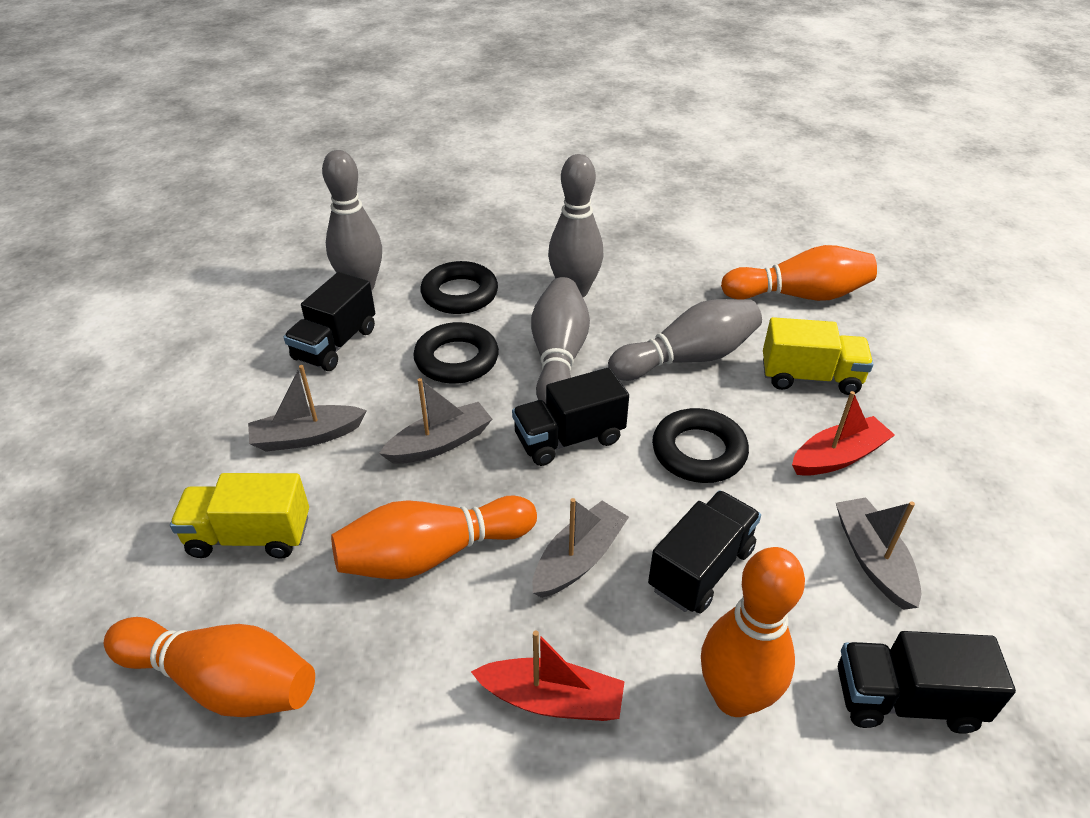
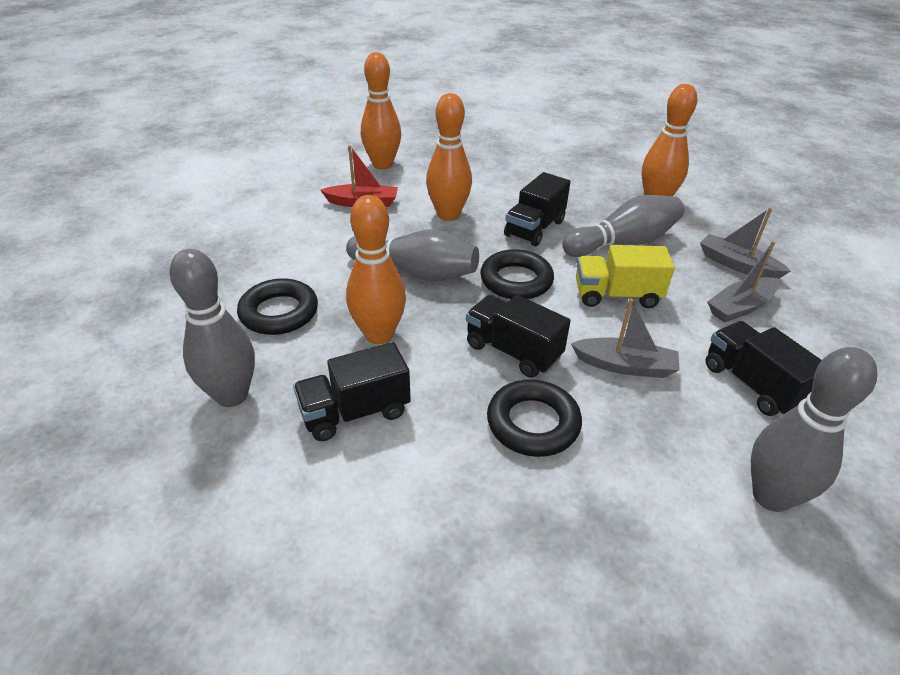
grey boat: 4 -> 3
red boat: 2 -> 1
yellow truck: 2 -> 1

